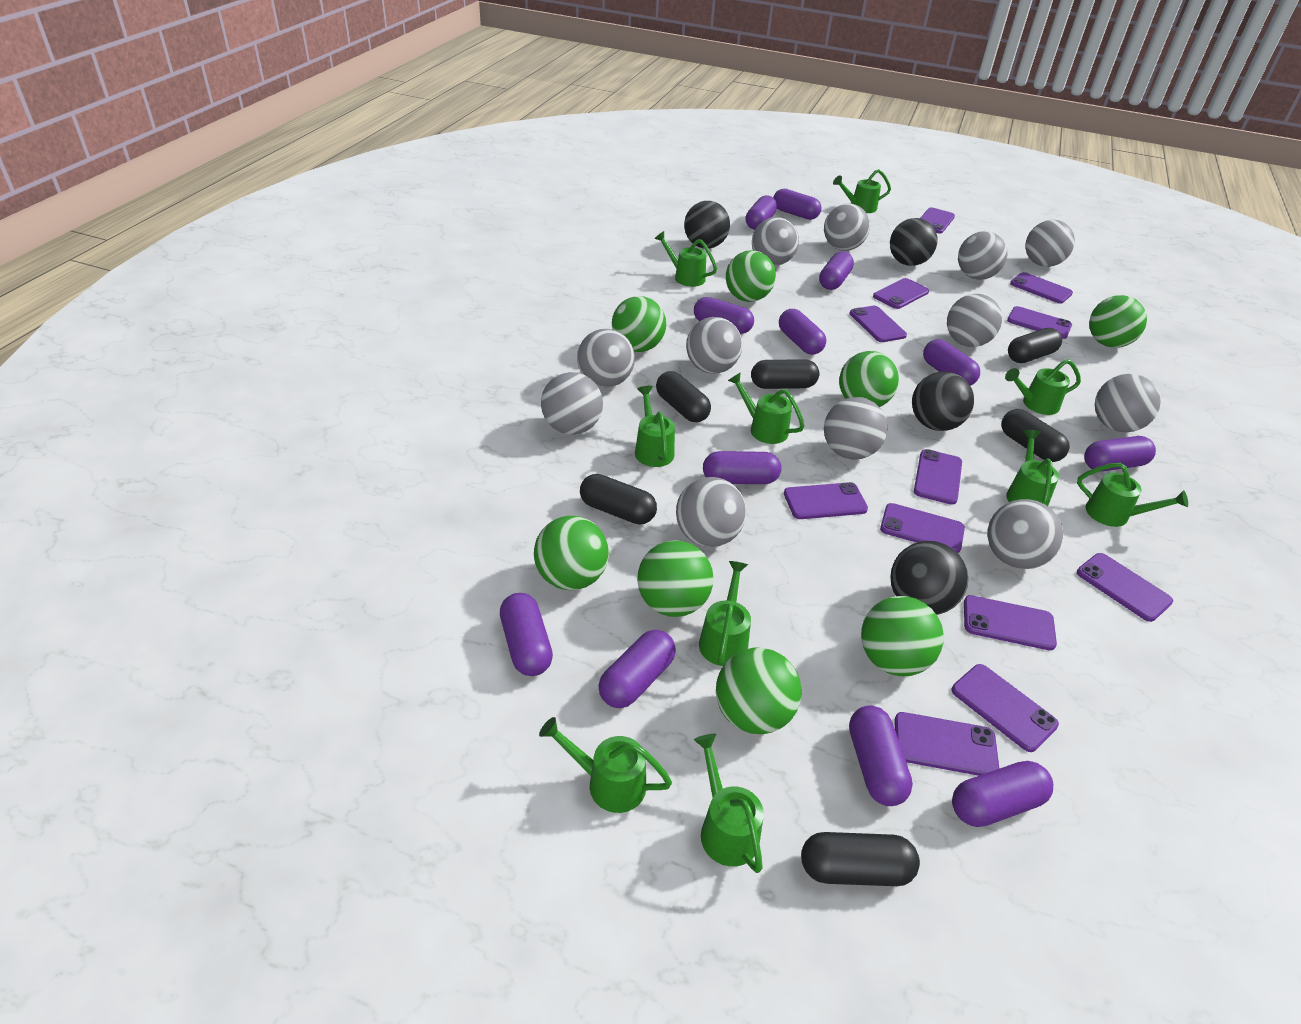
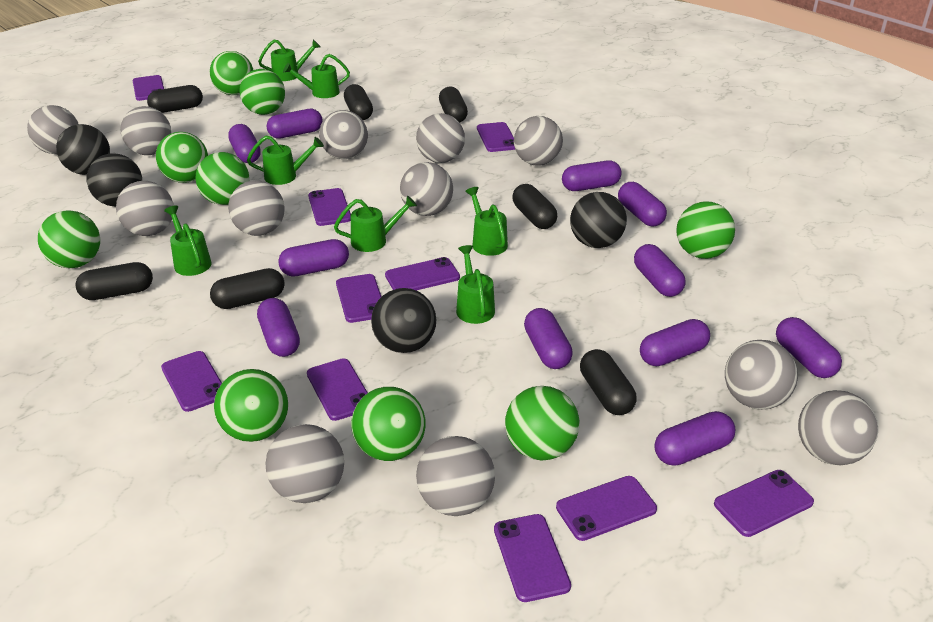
black capsule: 6 -> 7
green ball: 8 -> 9
green watering can: 10 -> 7
purple capsule: 12 -> 11
purple phone: 12 -> 10

